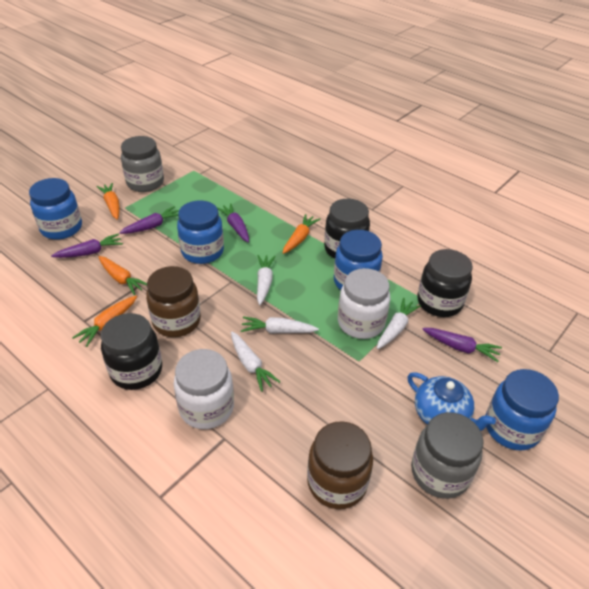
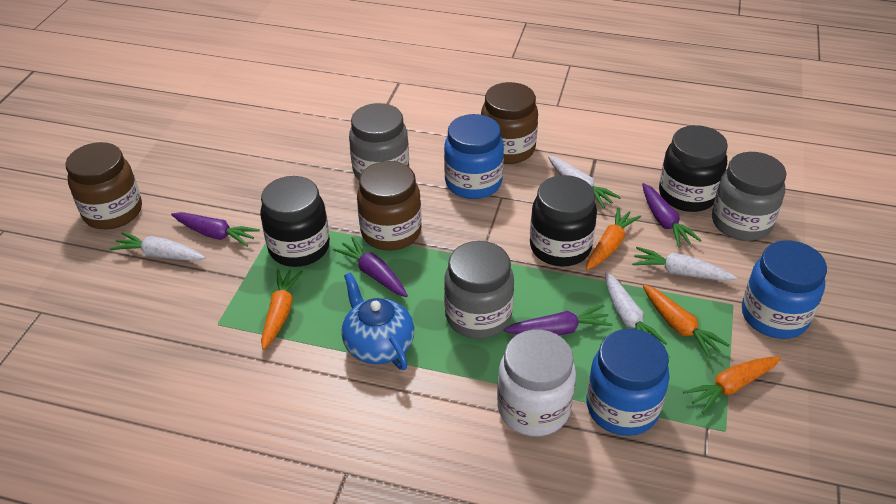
blue jar: 4 -> 3
brown jar: 2 -> 3
grey jar: 2 -> 3
white jar: 2 -> 1

